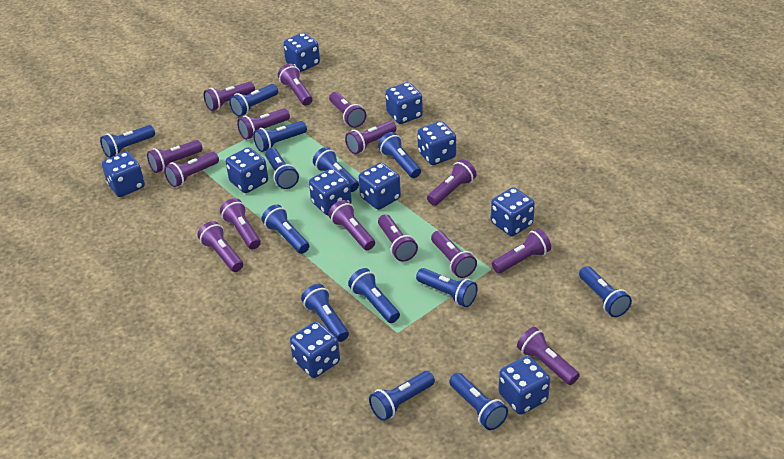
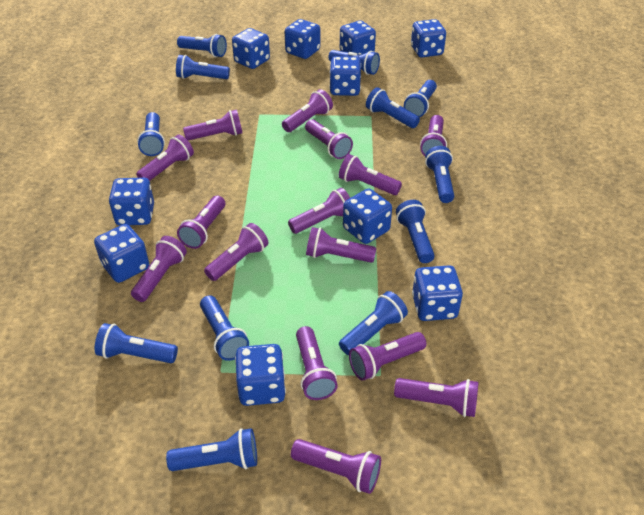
blue flashlight: 13 -> 12

